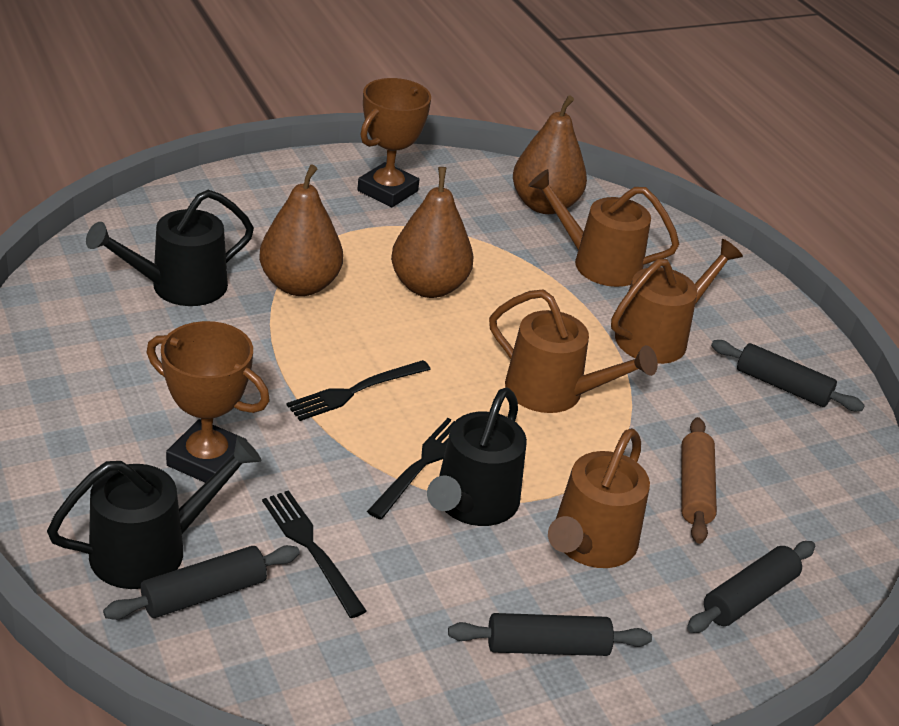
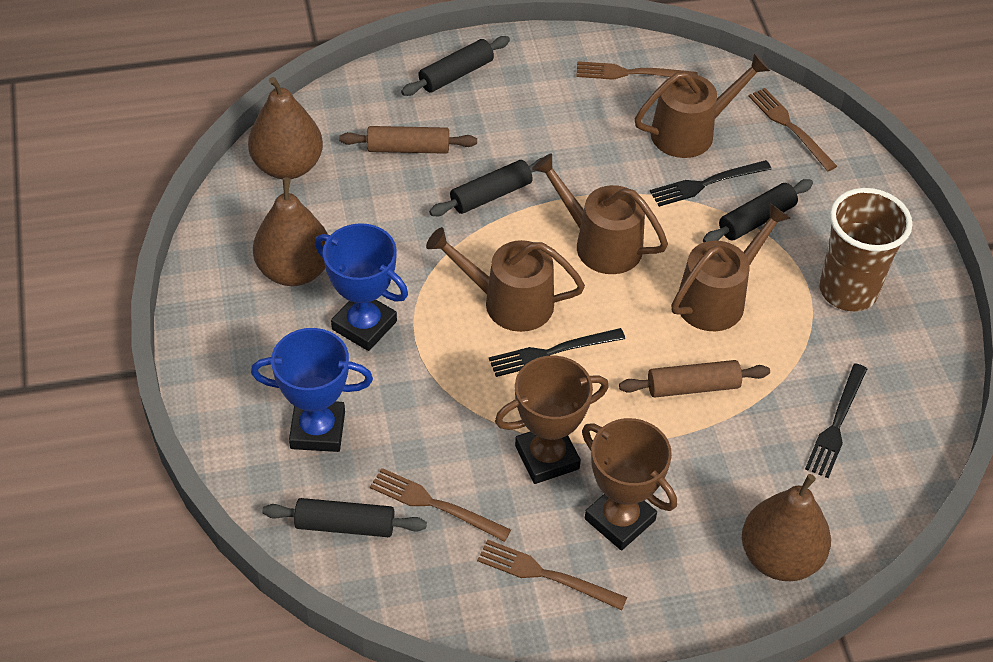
black watering can: 3 -> 0
blue trophy: 0 -> 2
brown cup: 0 -> 1
brown fork: 0 -> 4
brown rolling pin: 1 -> 2

